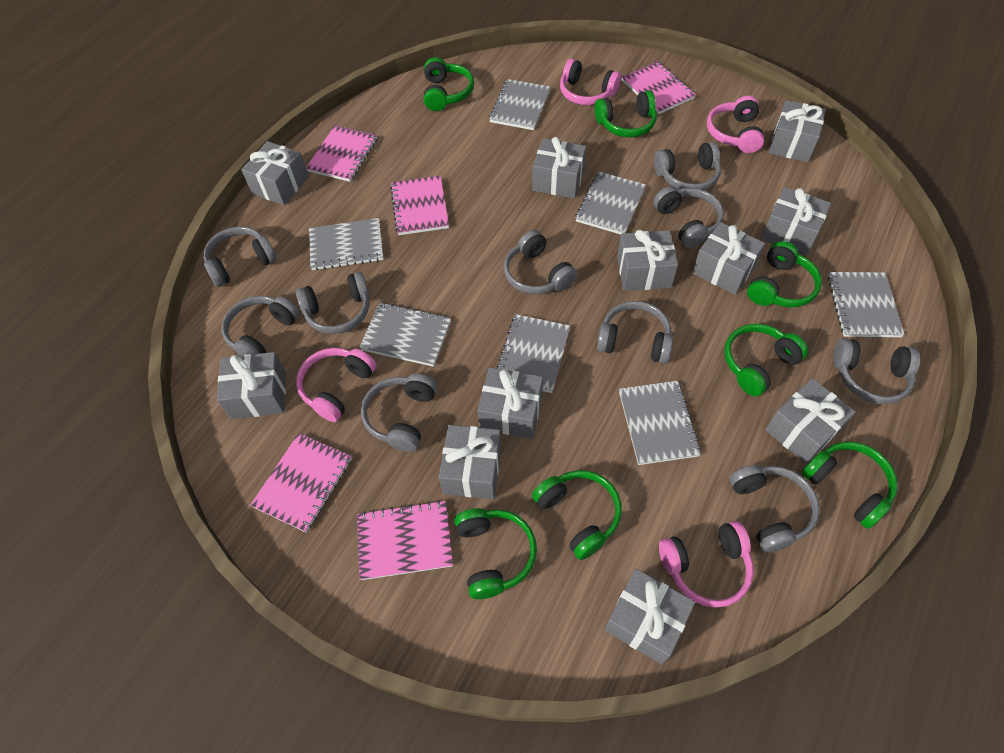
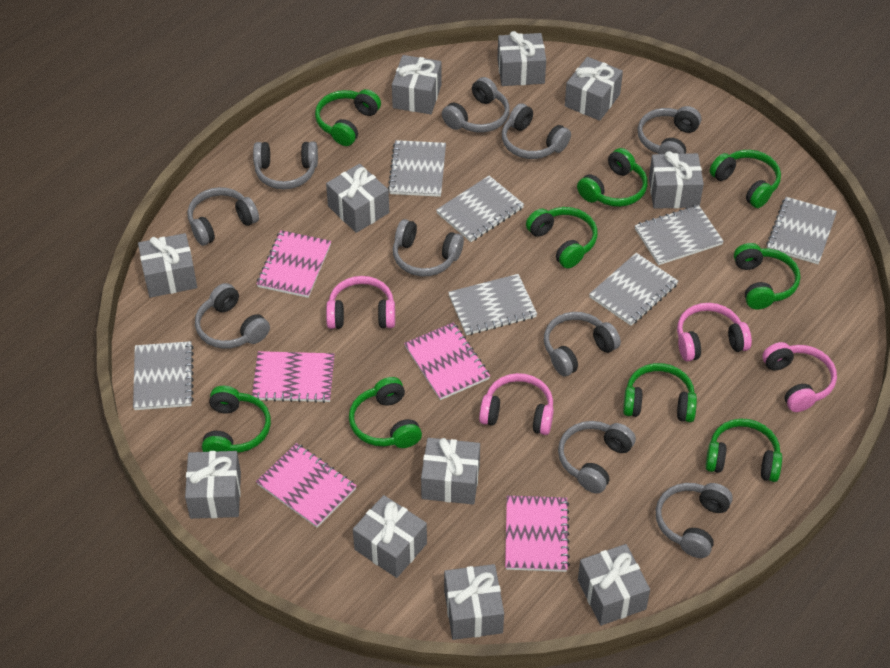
green headphones: 7 -> 9

